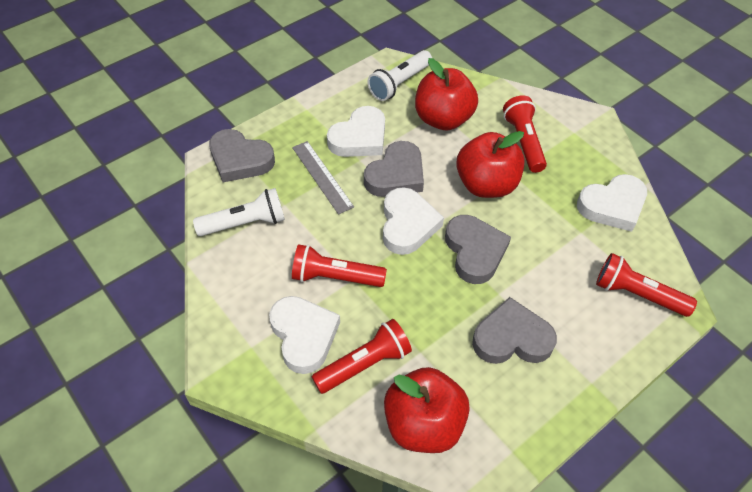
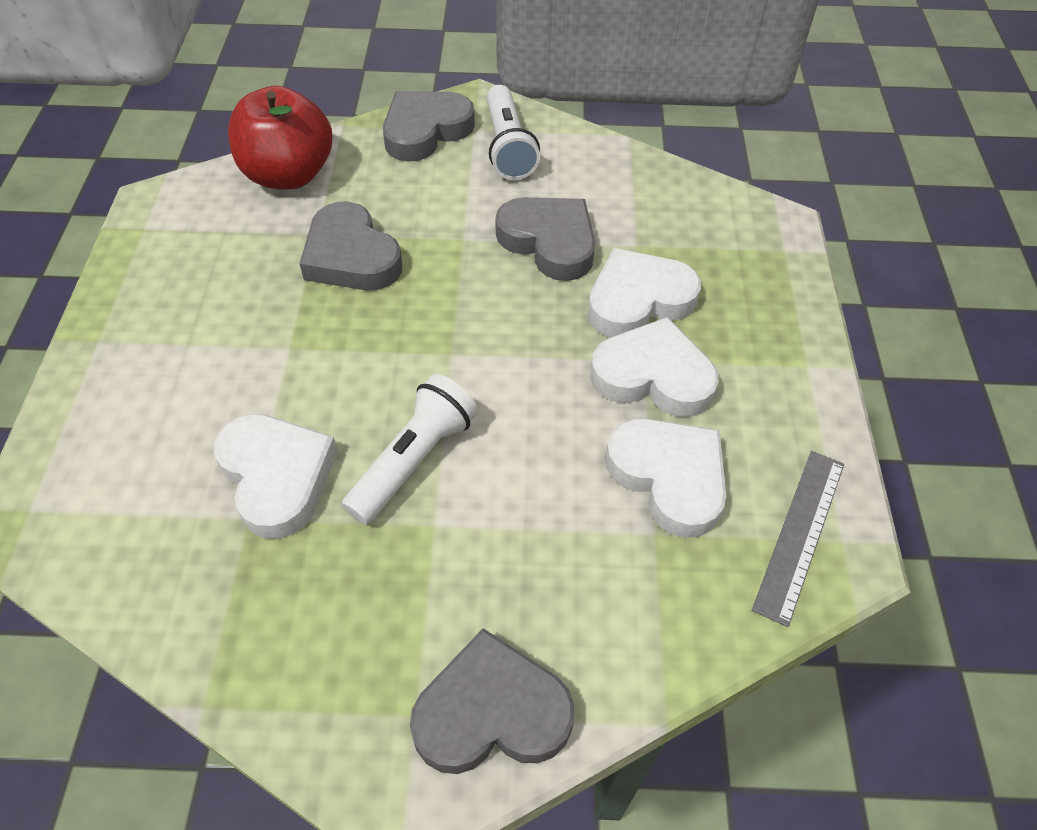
red apple: 3 -> 1
red flashlight: 4 -> 0

